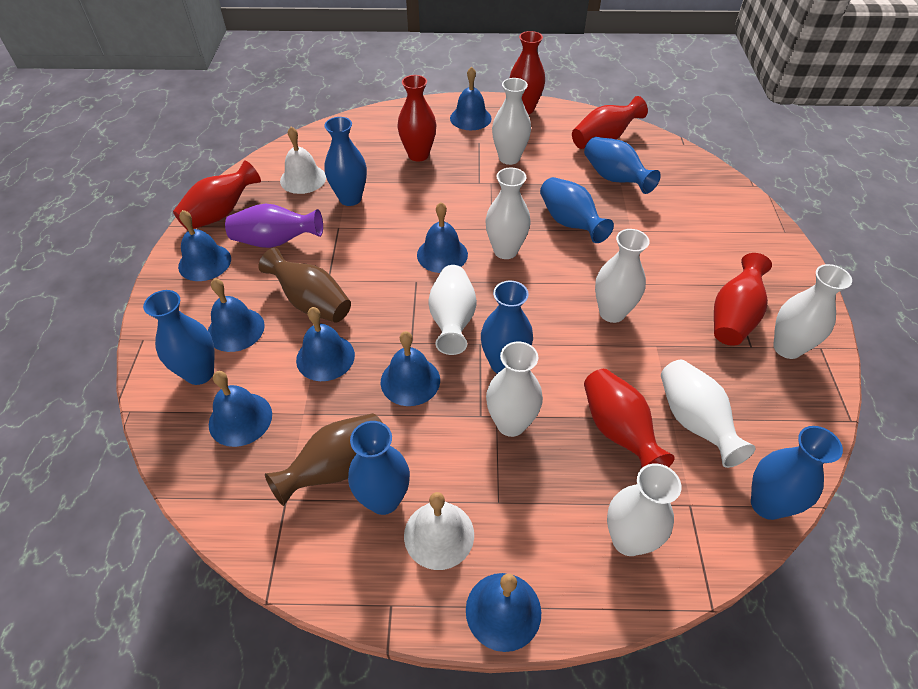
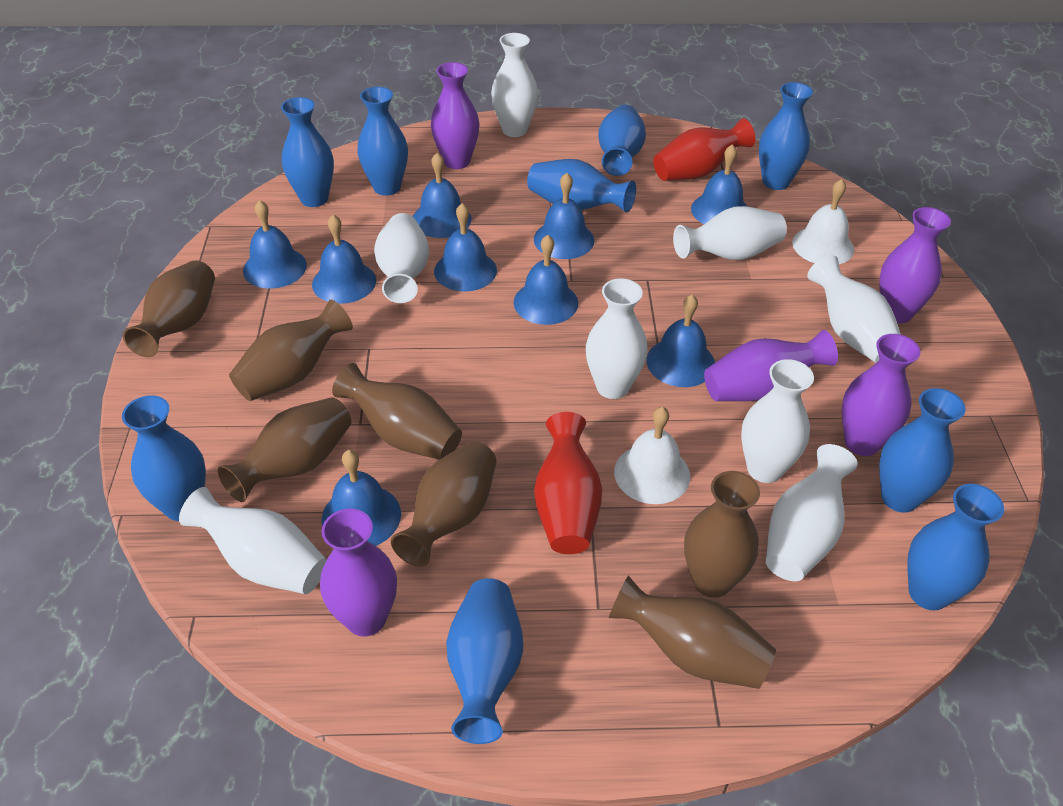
blue bell: 8 -> 9
blue vase: 7 -> 9
brown vase: 2 -> 7
purple vase: 1 -> 5
red vase: 6 -> 2

